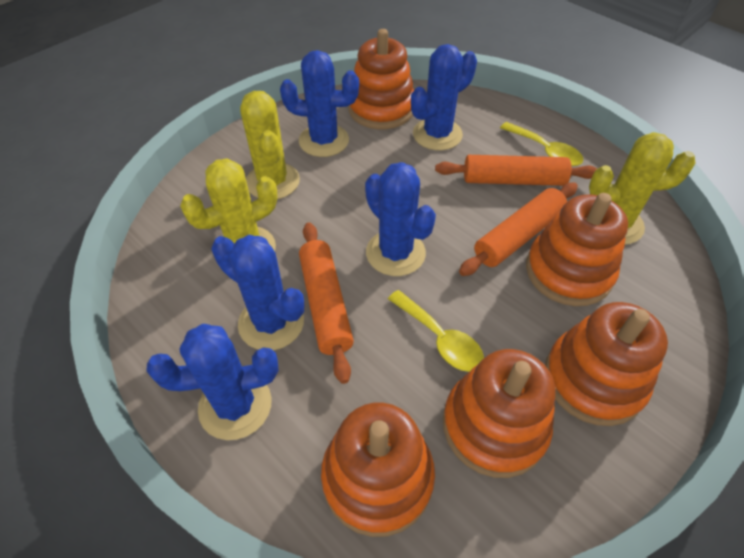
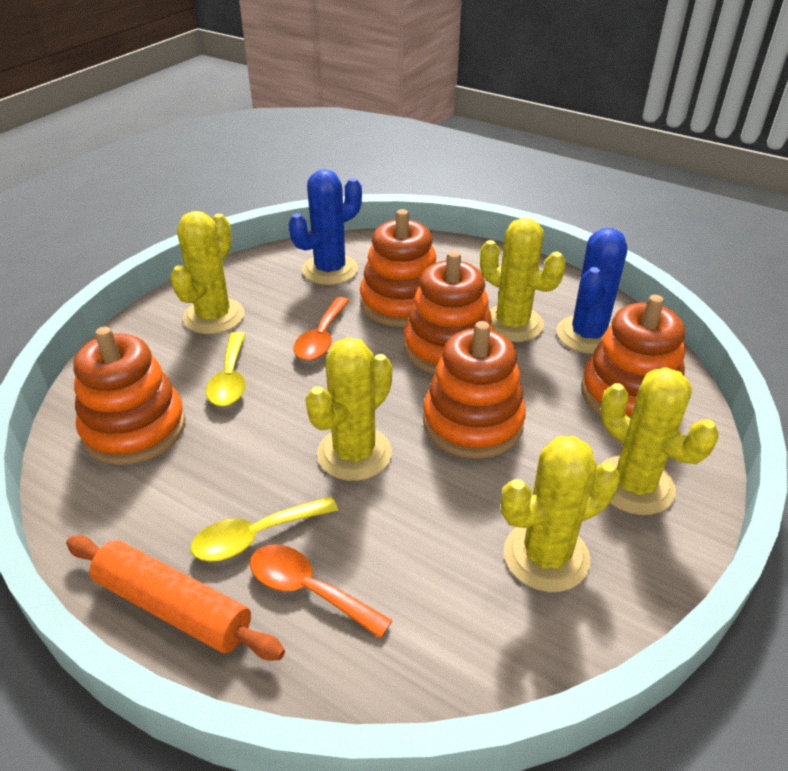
blue cactus: 5 -> 2
orange rolling pin: 3 -> 1
orange spoon: 0 -> 2
yellow cactus: 3 -> 5

